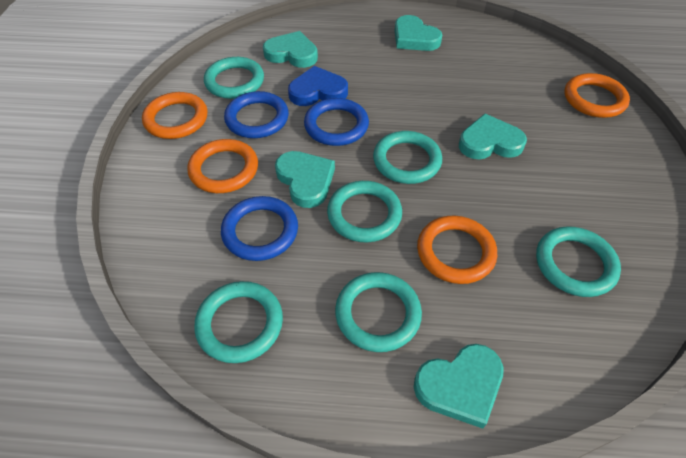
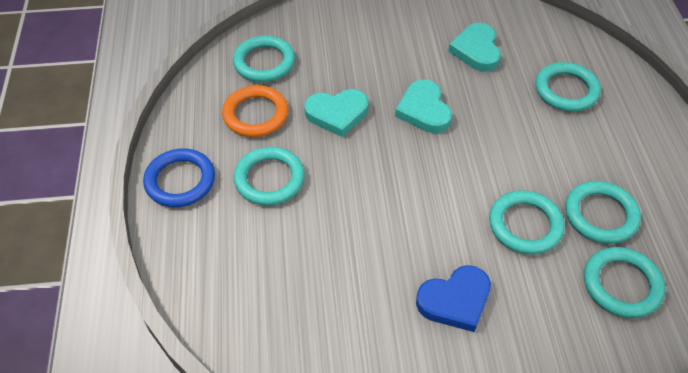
blue ring: 3 -> 1
orange ring: 4 -> 1
turquoise heart: 5 -> 3

